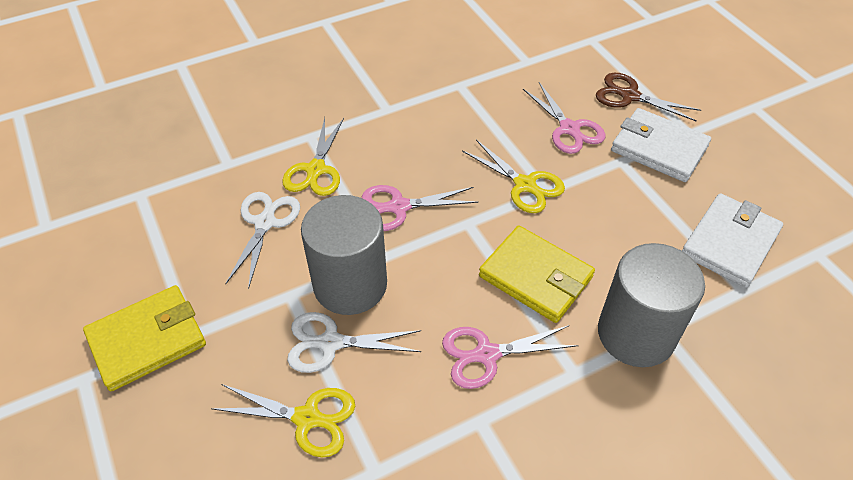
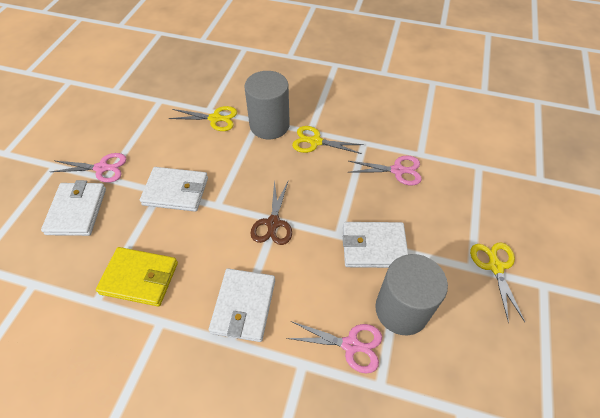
white scissors: 2 -> 0
white wallet: 2 -> 4
yellow wallet: 2 -> 1

